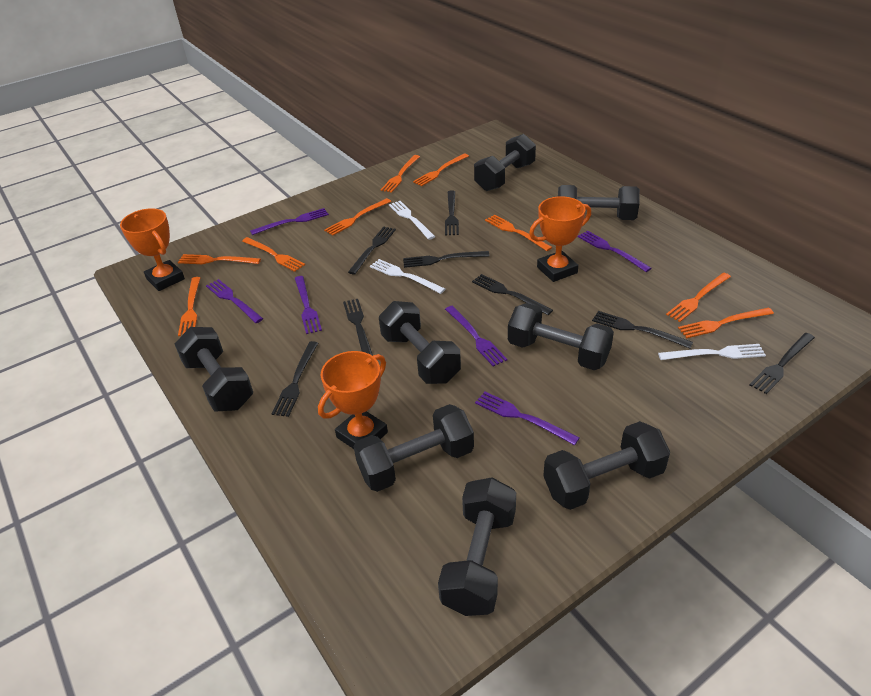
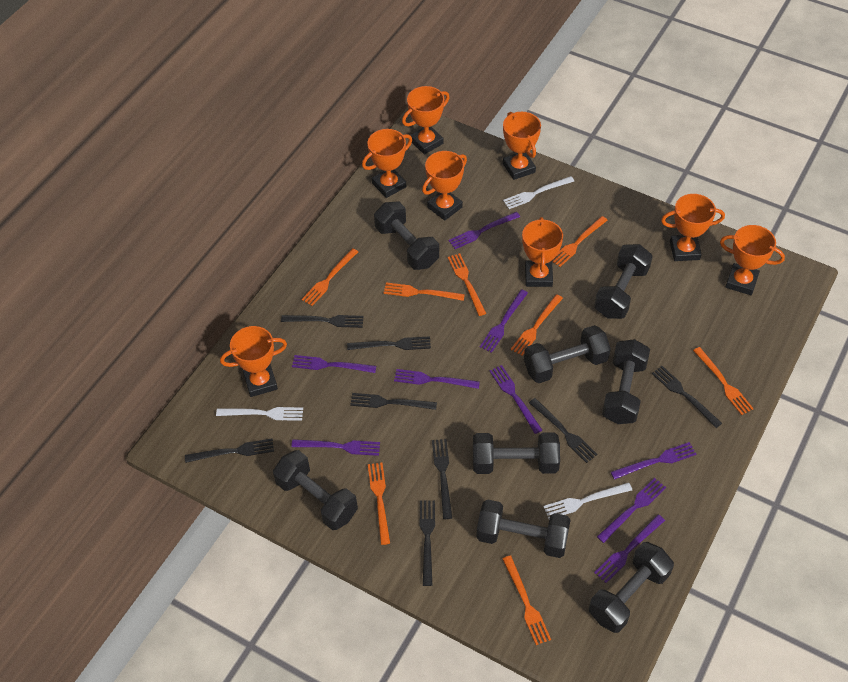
orange fork: 9 -> 8
orange trophy: 3 -> 8
purple fork: 6 -> 9

